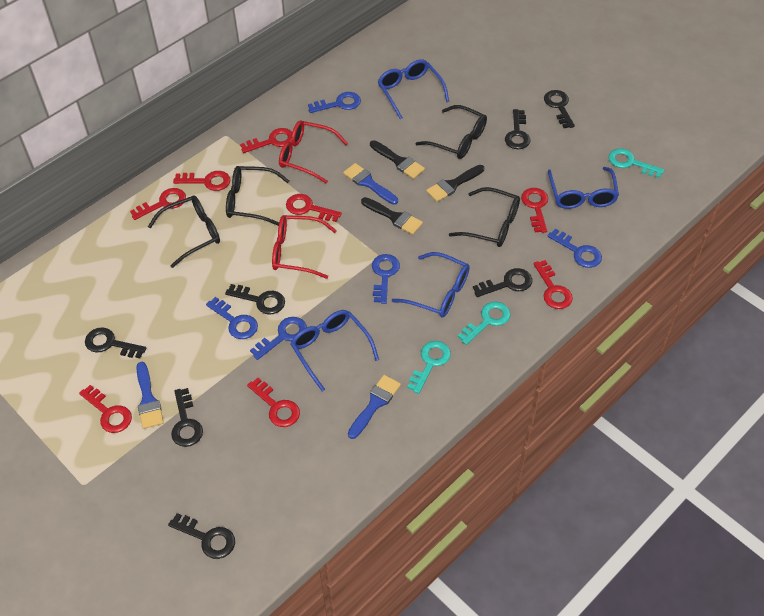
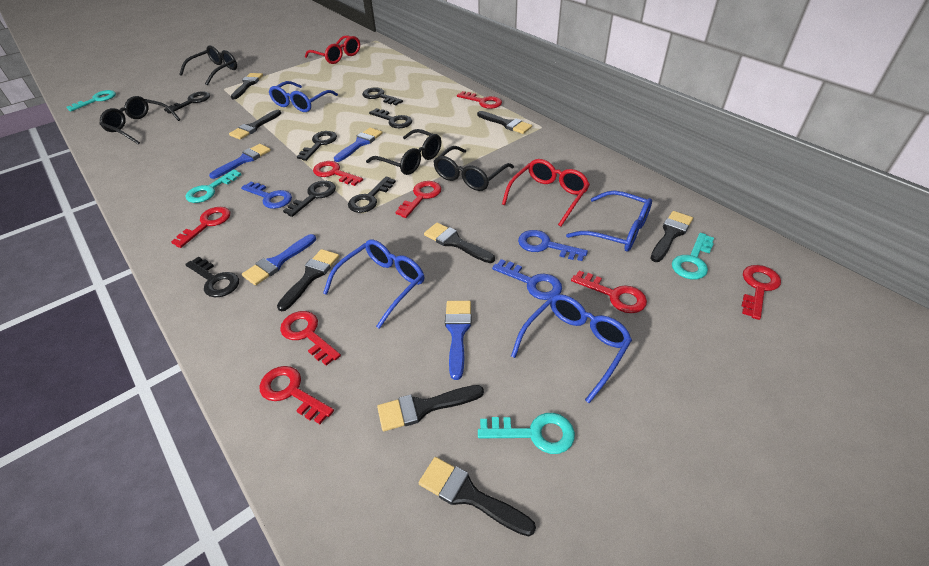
black brush: 3 -> 8
blue brush: 3 -> 4
blue key: 5 -> 3
turquoise key: 3 -> 4

